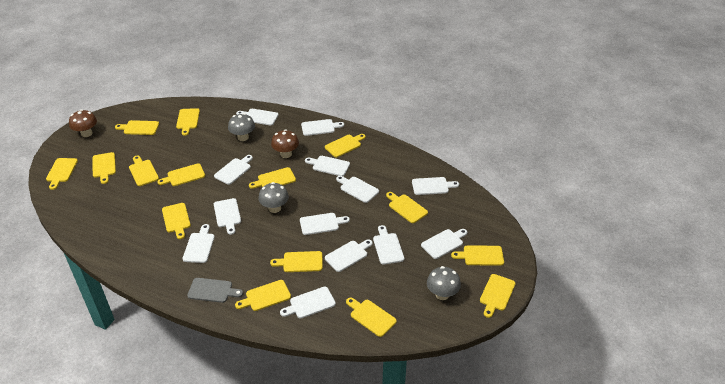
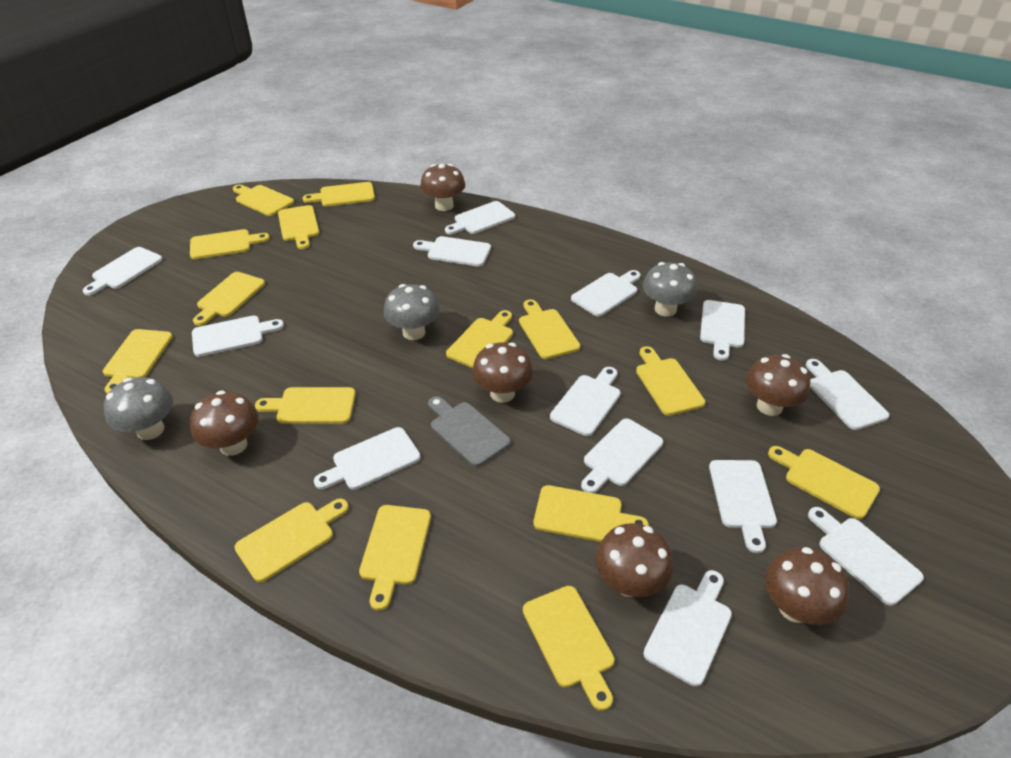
brown mushroom: 2 -> 6

